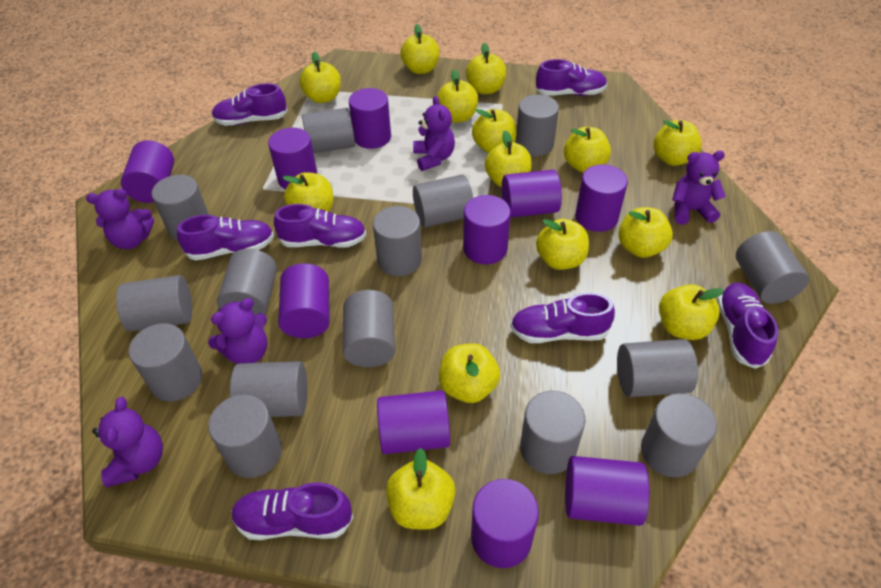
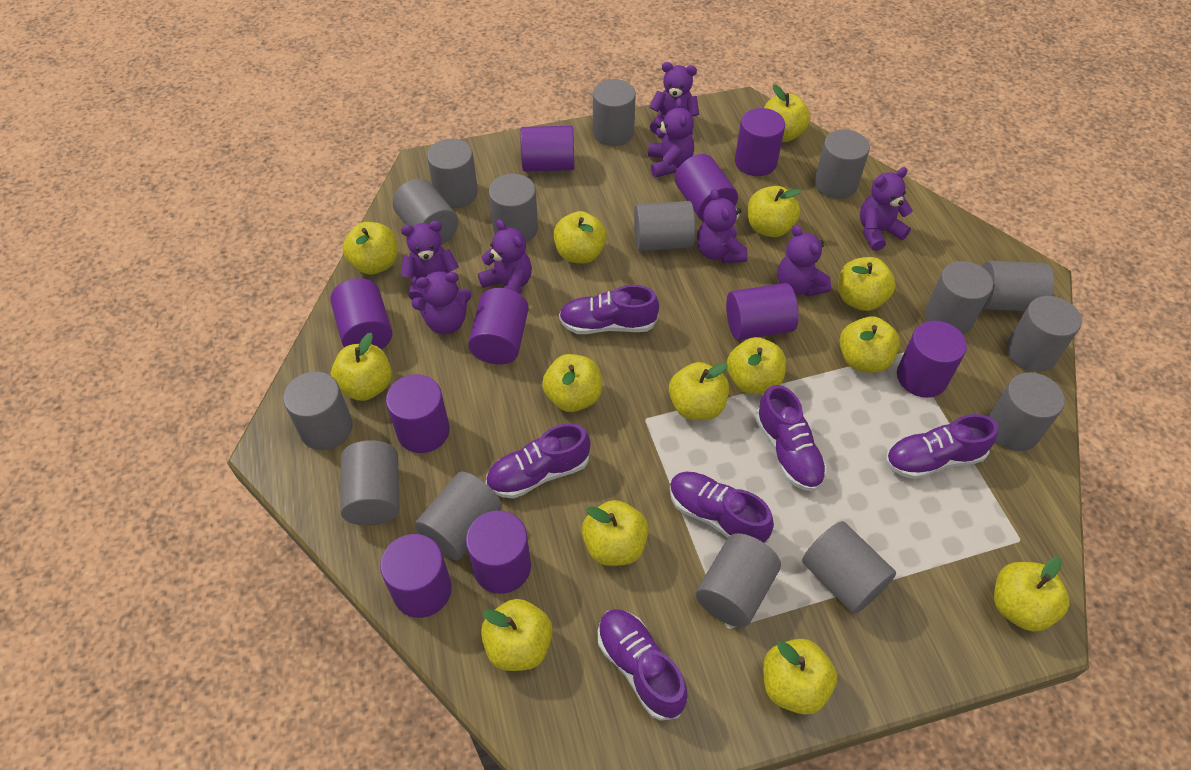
purple shoe: 7 -> 6
purple teddy bear: 5 -> 8

